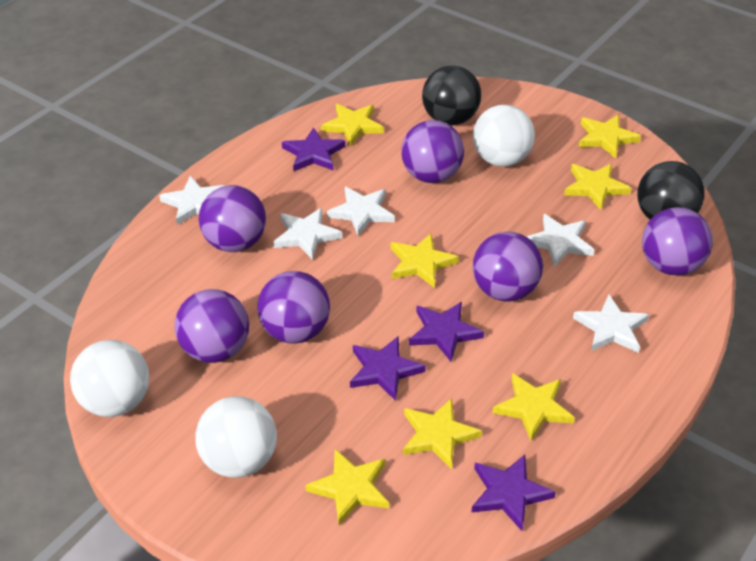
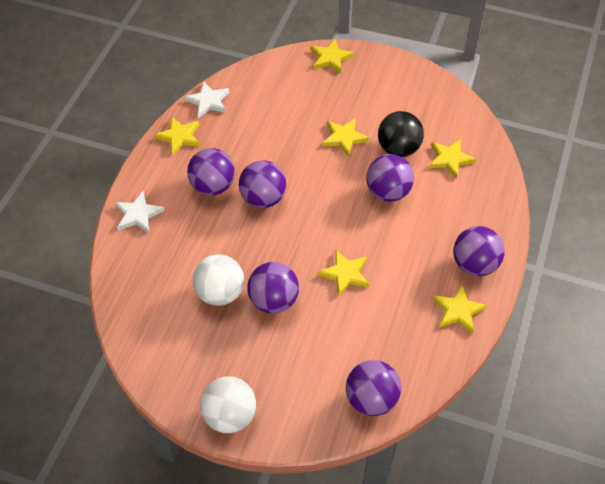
black ball: 2 -> 1
purple star: 4 -> 0
white ball: 3 -> 2
white star: 5 -> 2
yellow star: 7 -> 6

